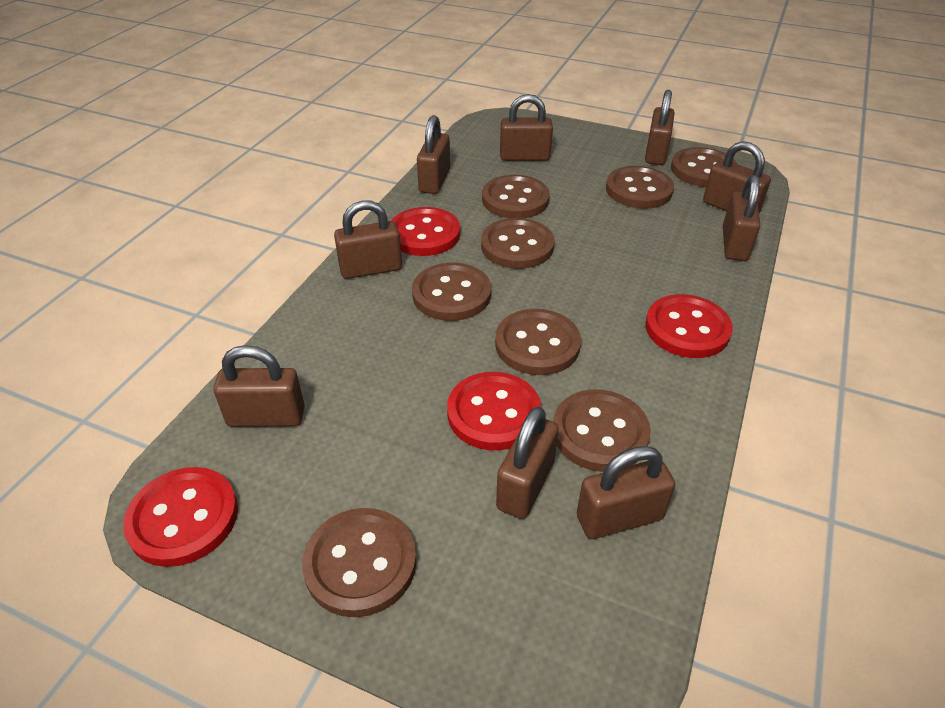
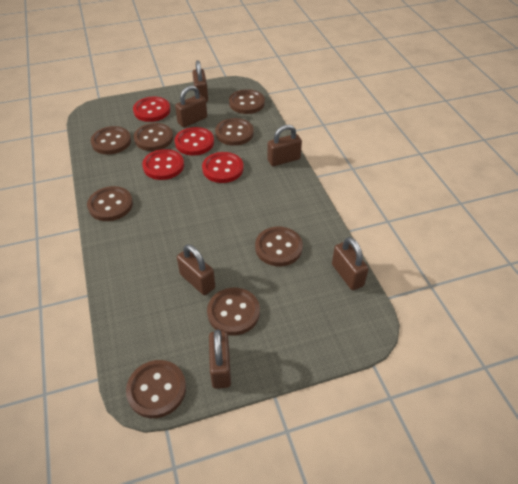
brown padlock: 9 -> 6

